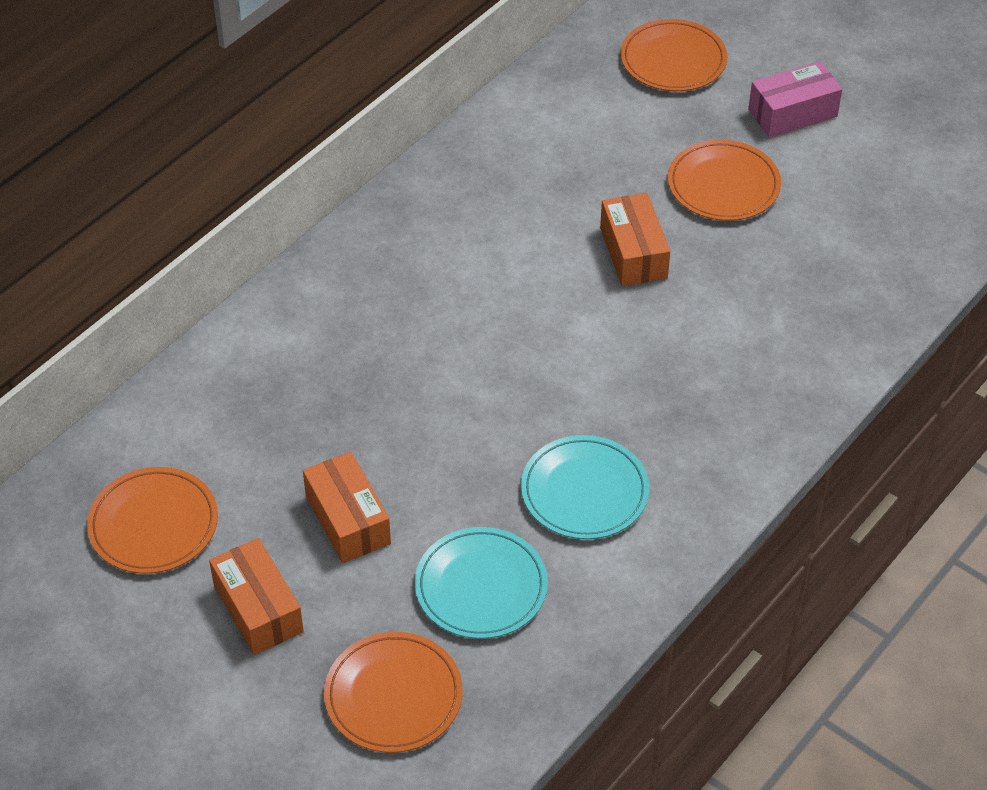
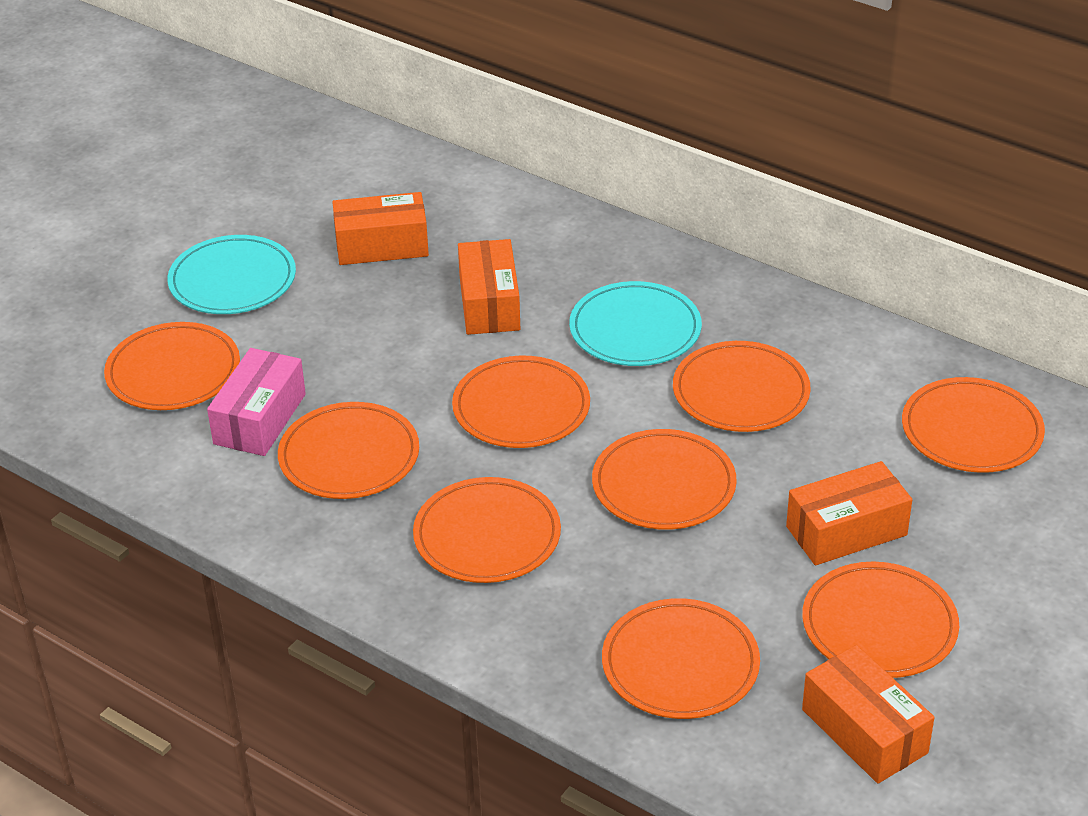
orange box: 3 -> 4
orange plate: 4 -> 9

